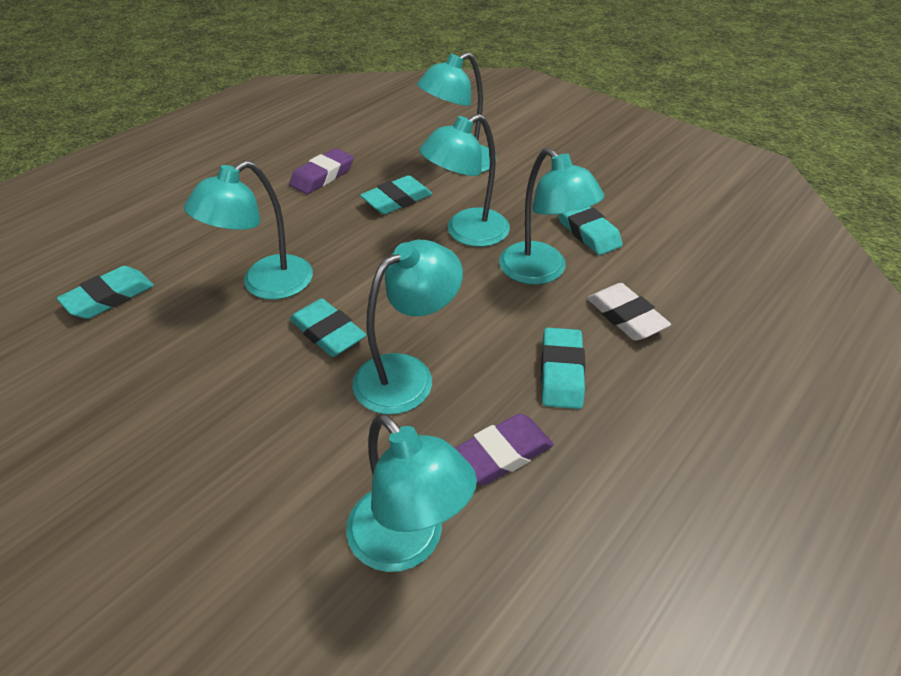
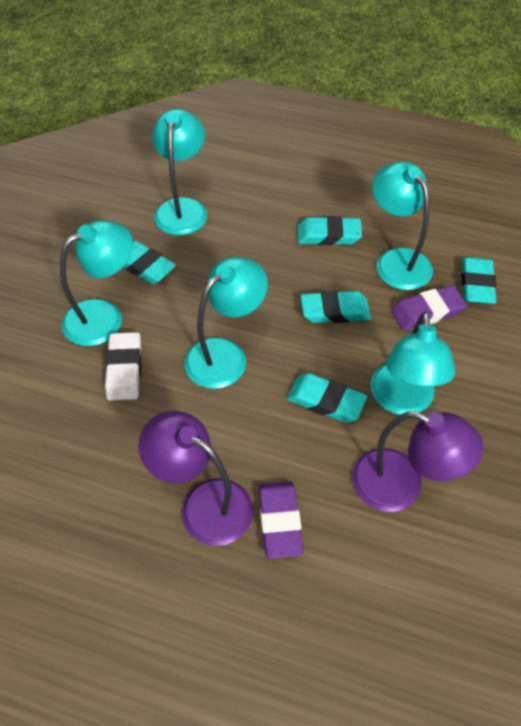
purple lamp: 0 -> 2
turquoise lamp: 6 -> 5

